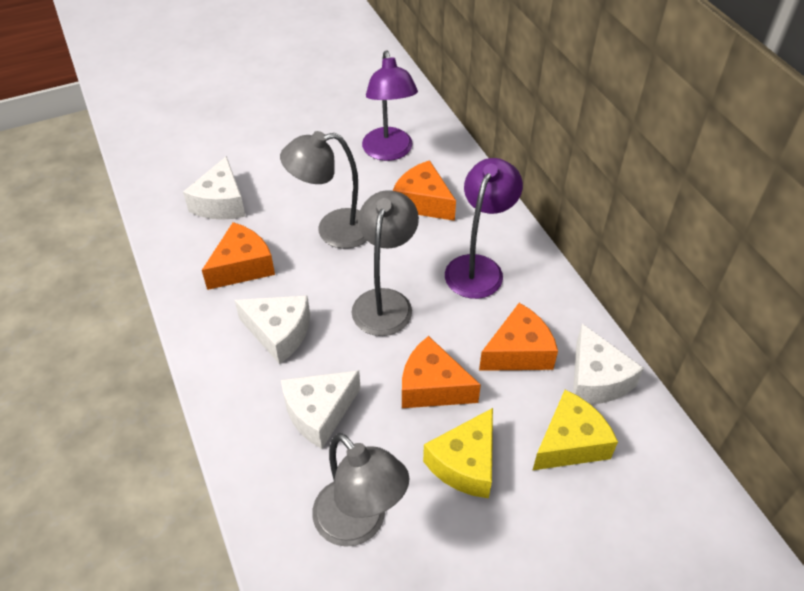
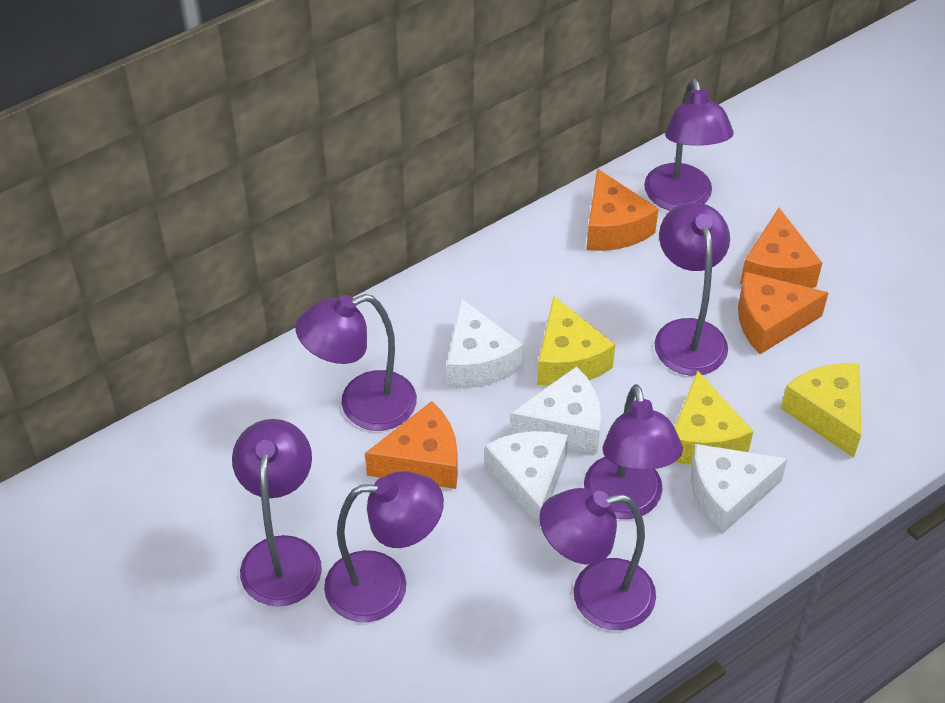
grey lamp: 3 -> 0
purple lamp: 2 -> 7
yellow cheese: 2 -> 3

